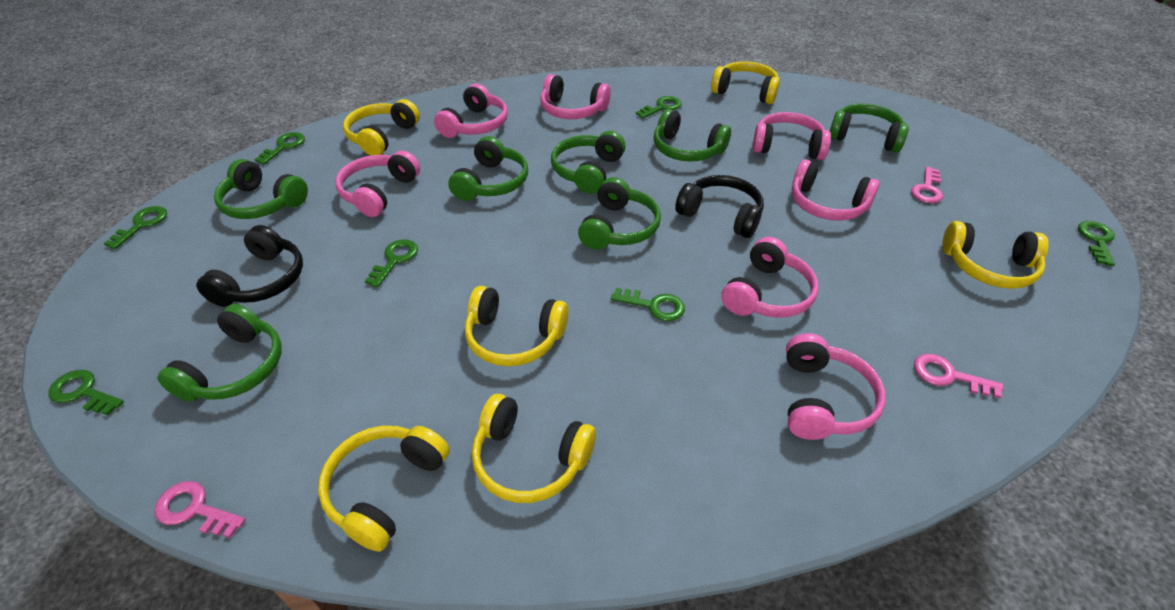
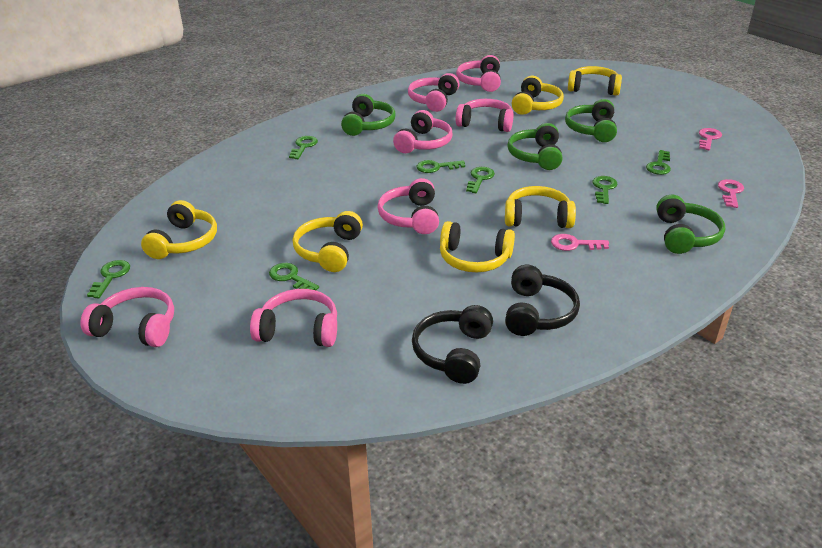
green headphones: 7 -> 4

